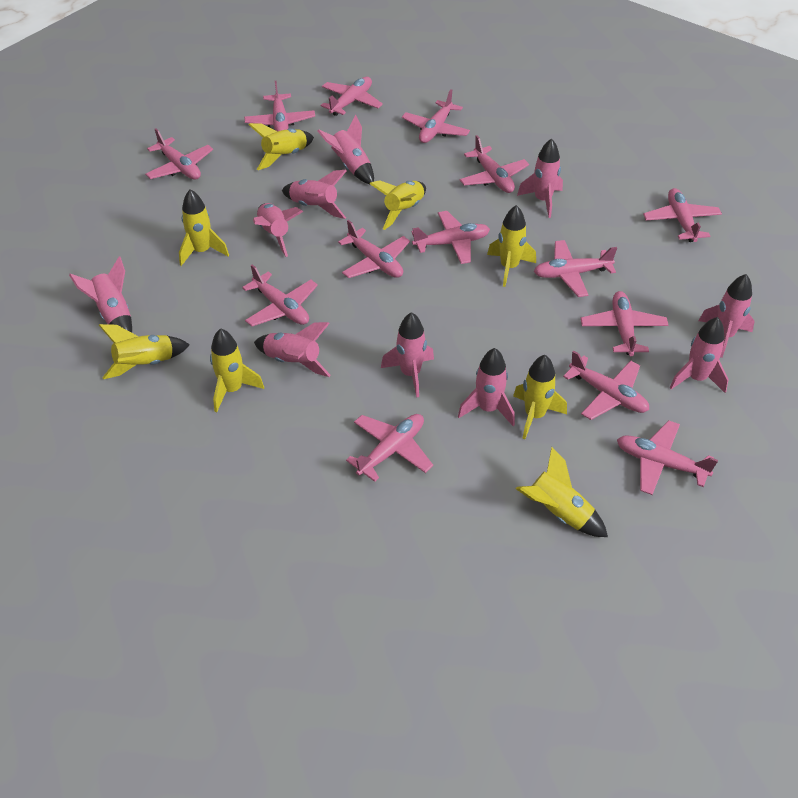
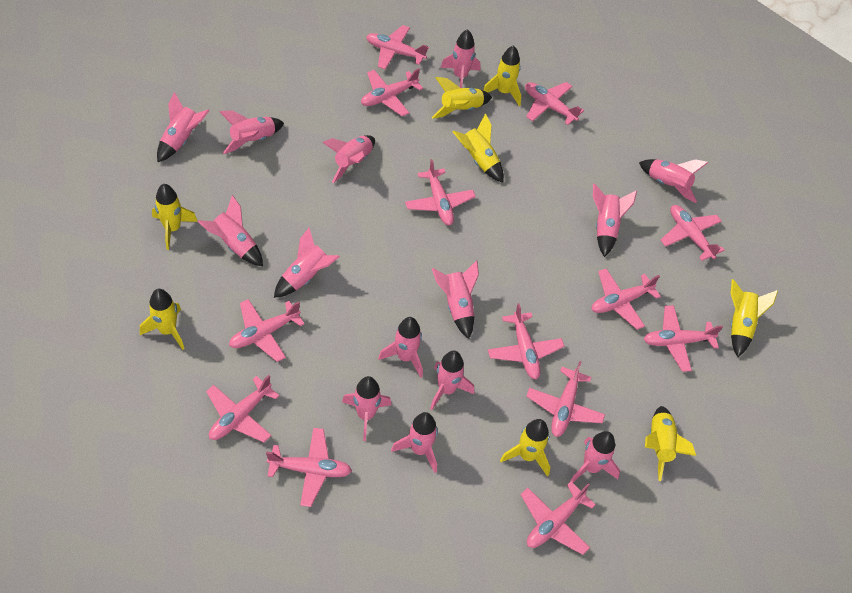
pink plane: 14 -> 13
pink rocket: 10 -> 14

